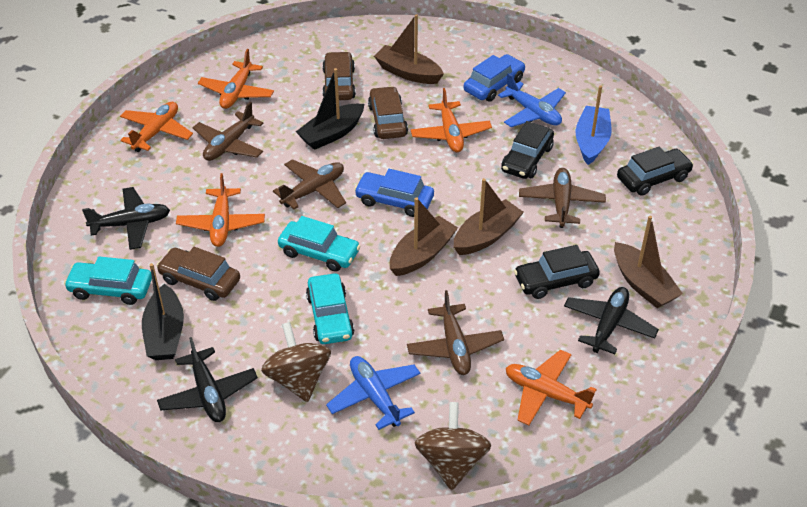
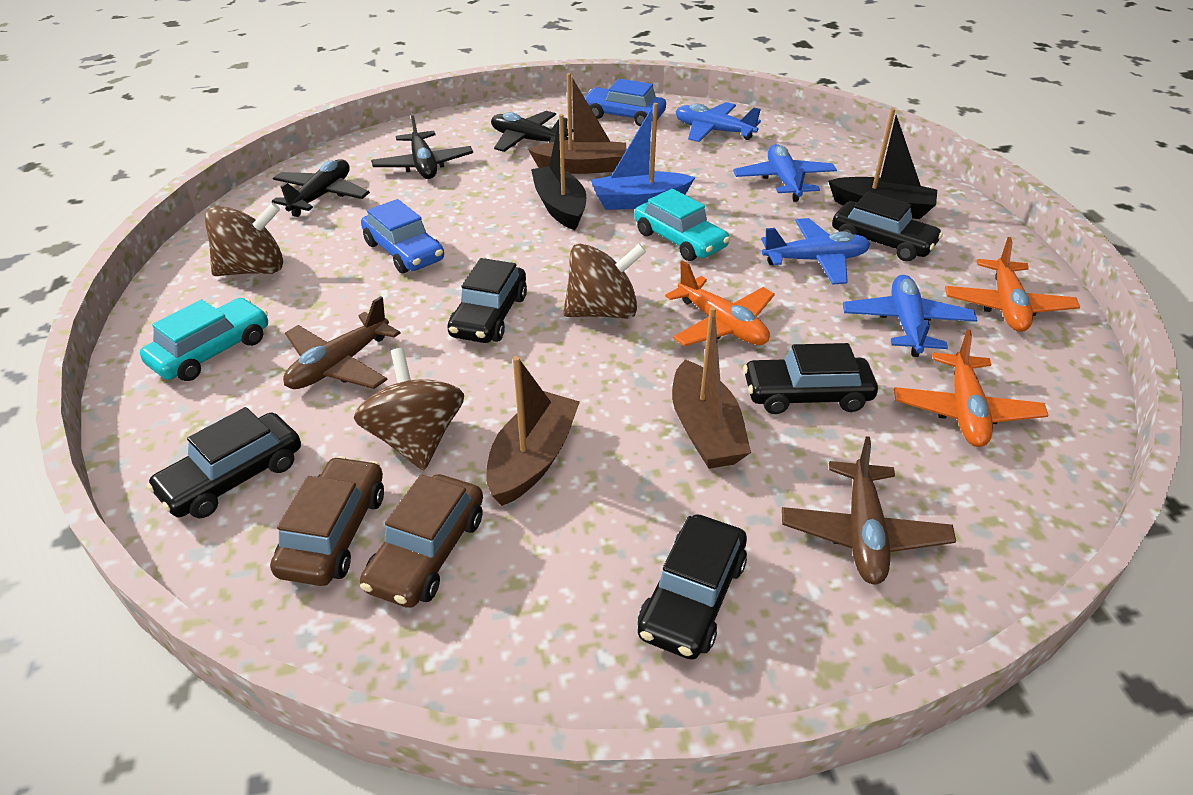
black car: 3 -> 5
blue plane: 2 -> 4
brown boat: 4 -> 3
brown car: 3 -> 2
brown plane: 4 -> 2
brown spinning top: 2 -> 3
orange plane: 5 -> 3
turquoise car: 3 -> 2

